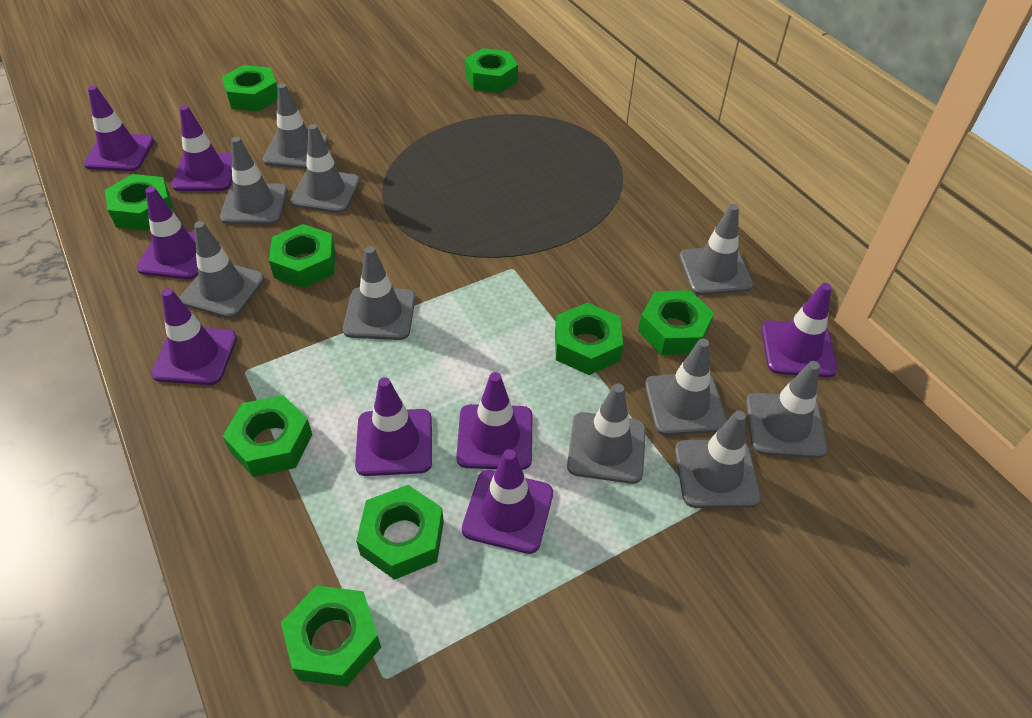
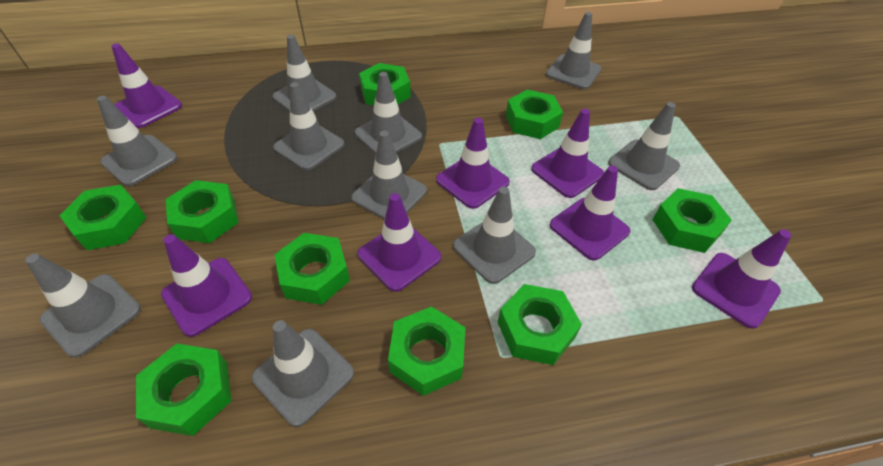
purple traffic cone: 8 -> 7

